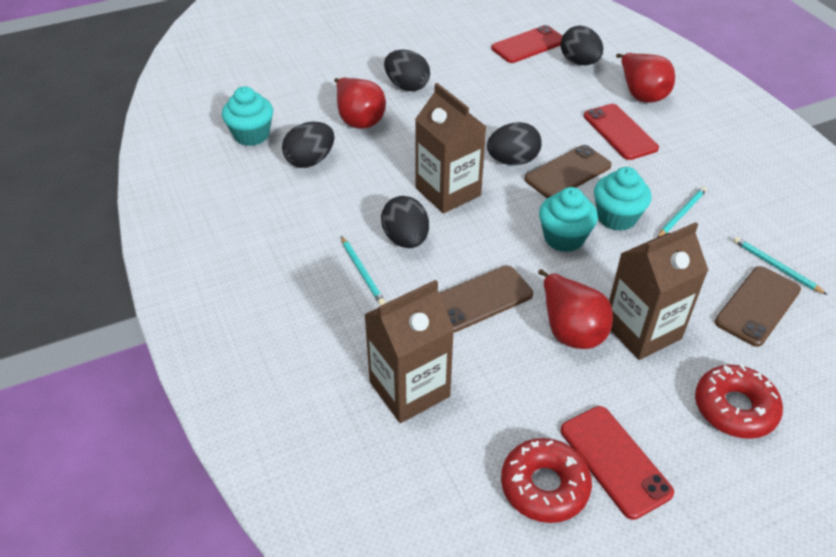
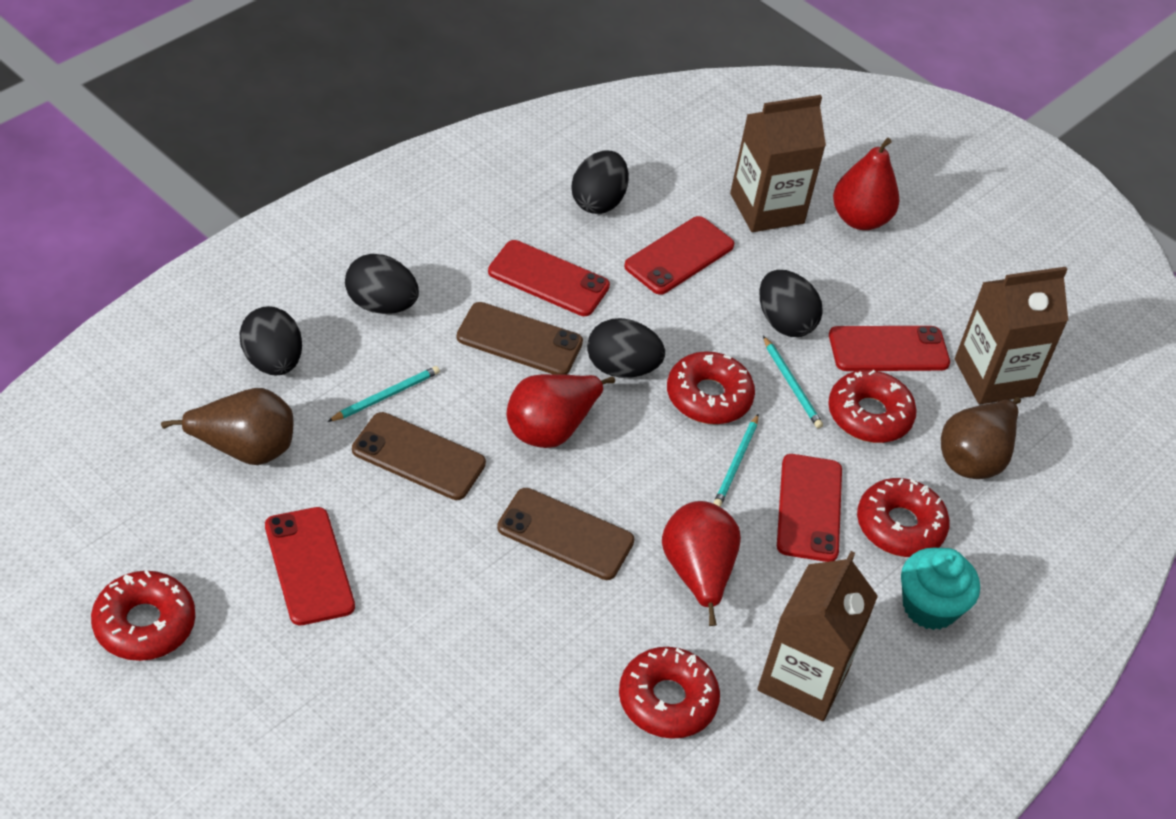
brown pear: 0 -> 2
red donut: 2 -> 5
red phone: 3 -> 5
turquoise cupcake: 3 -> 1

